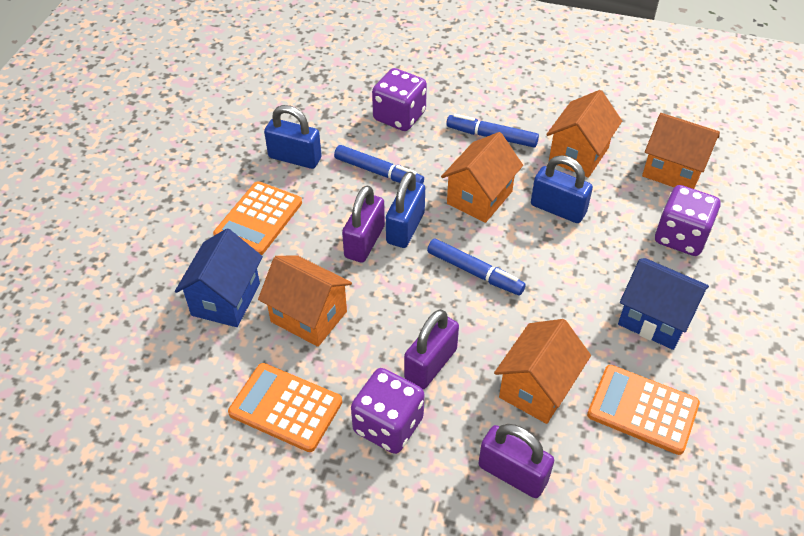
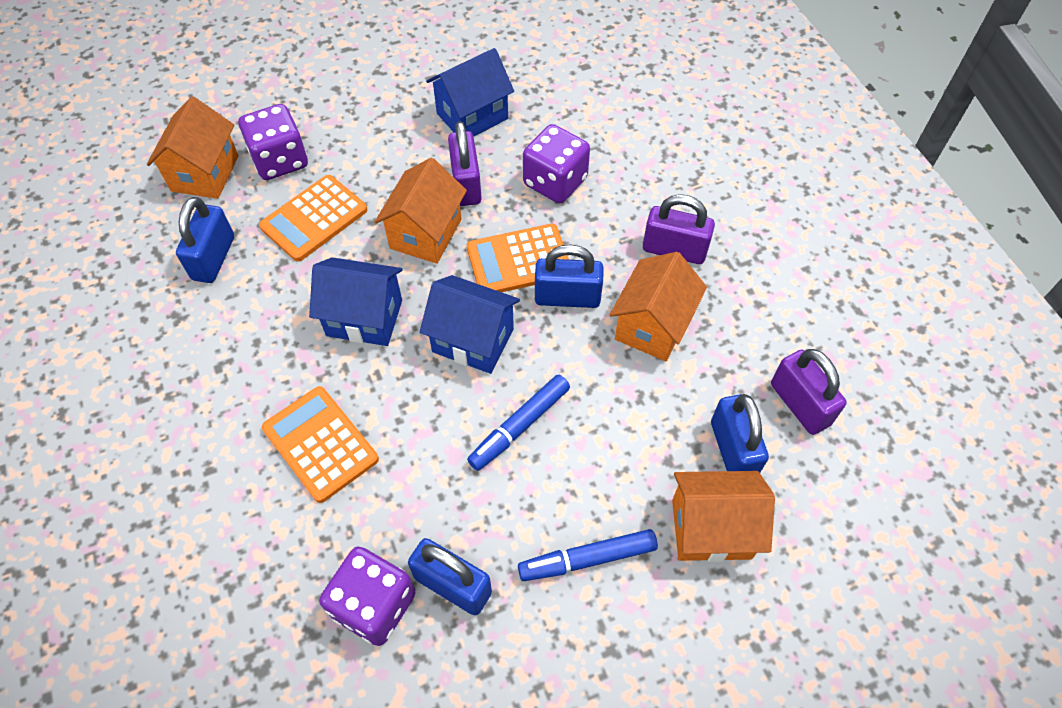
blue house: 2 -> 3
blue marker: 3 -> 2
blue padlock: 3 -> 4
orange house: 5 -> 4

